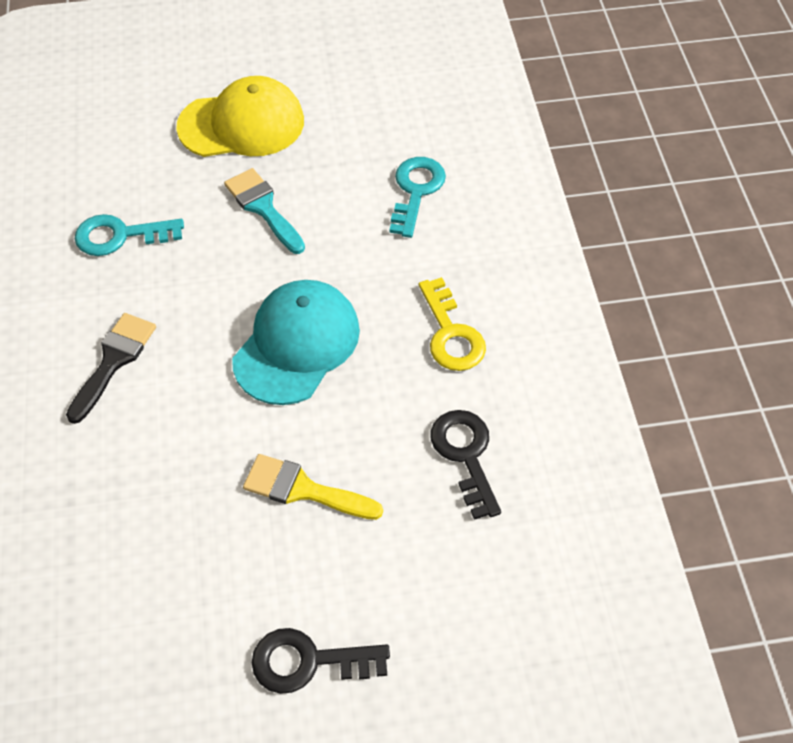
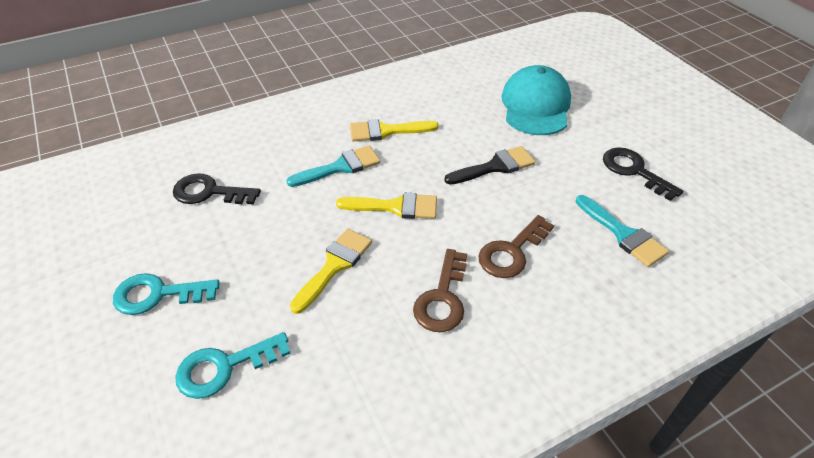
brown key: 0 -> 2
turquoise brush: 1 -> 2
yellow brush: 1 -> 3
yellow cap: 1 -> 0
yellow key: 1 -> 0

